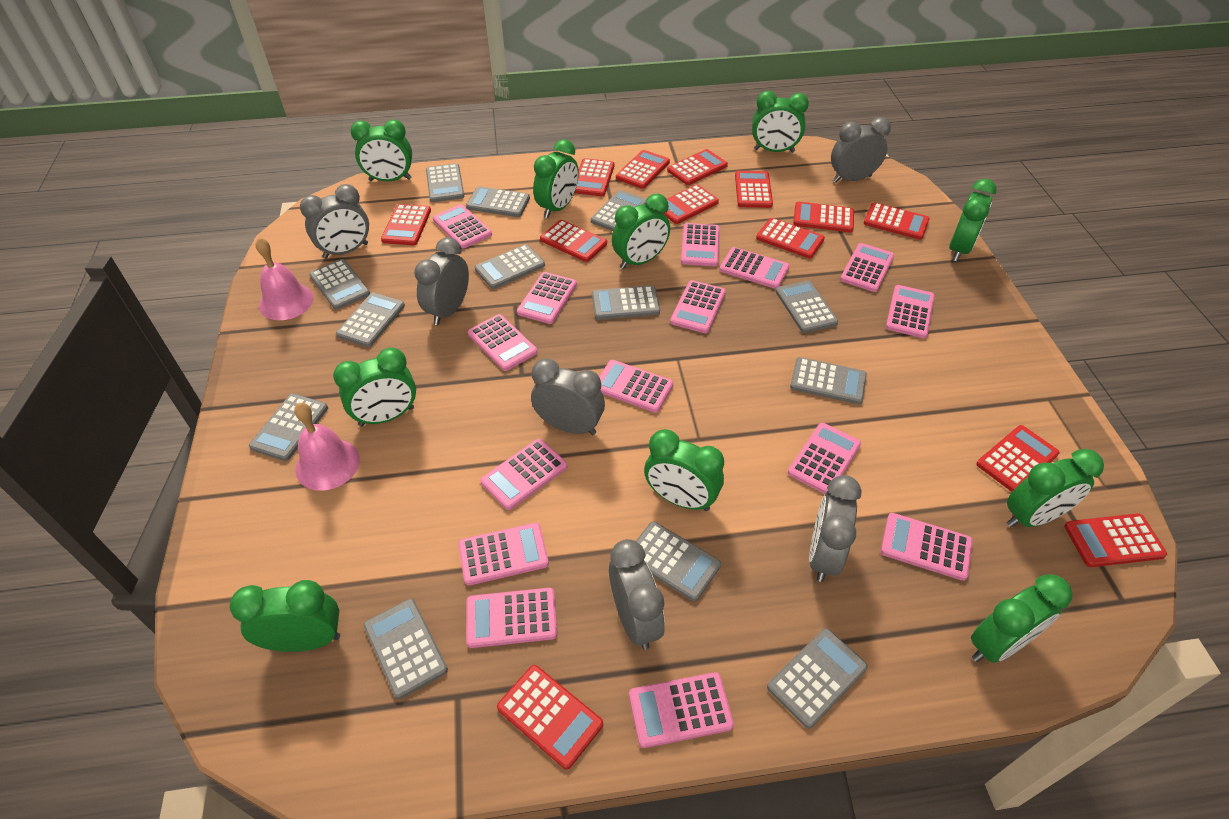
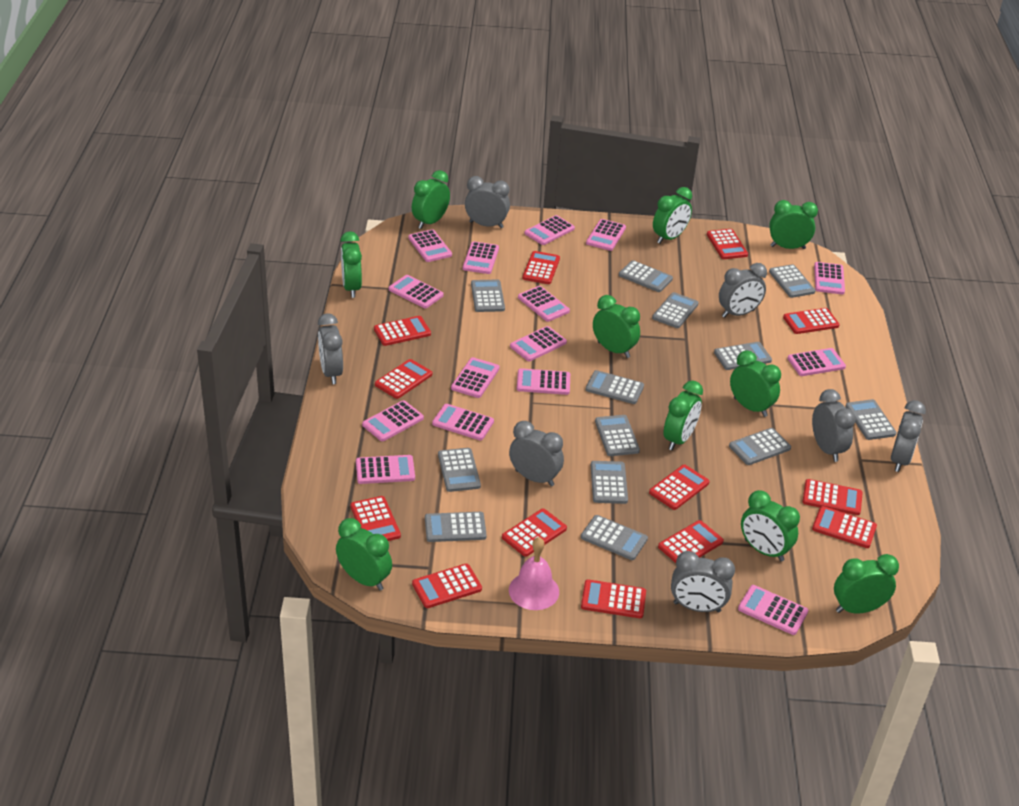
grey clock: 6 -> 7
pink bell: 2 -> 1

